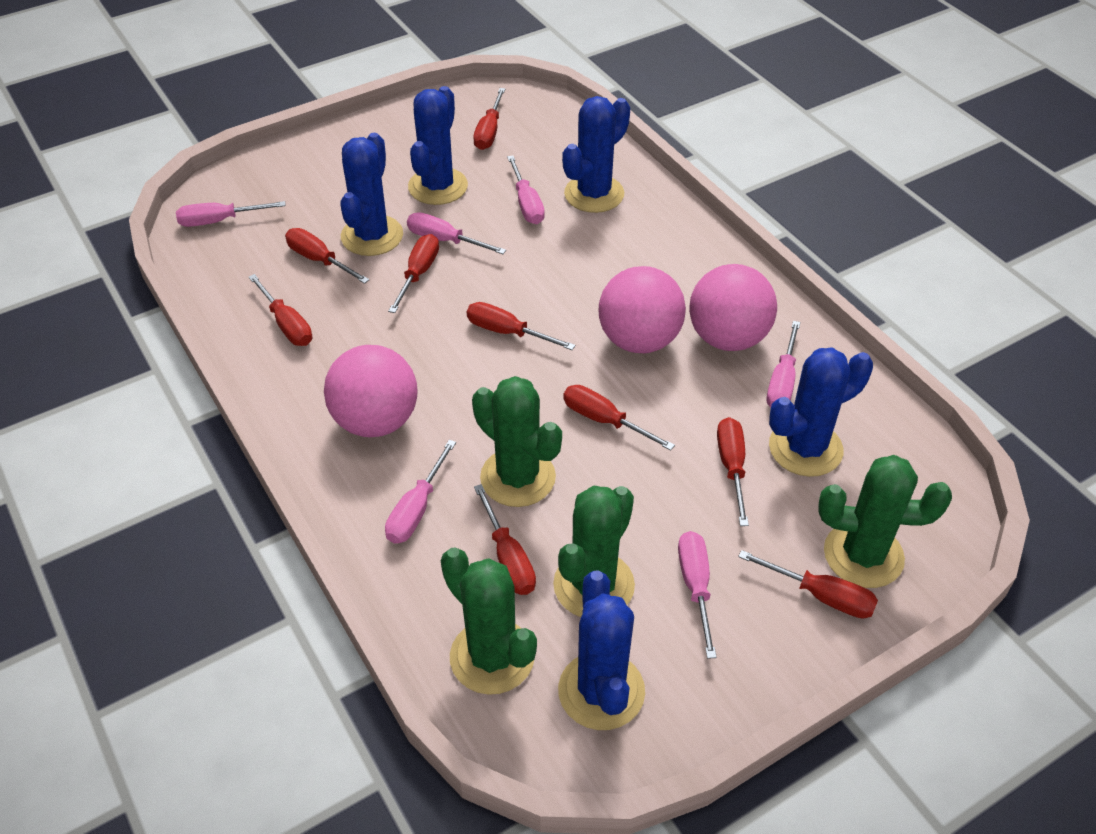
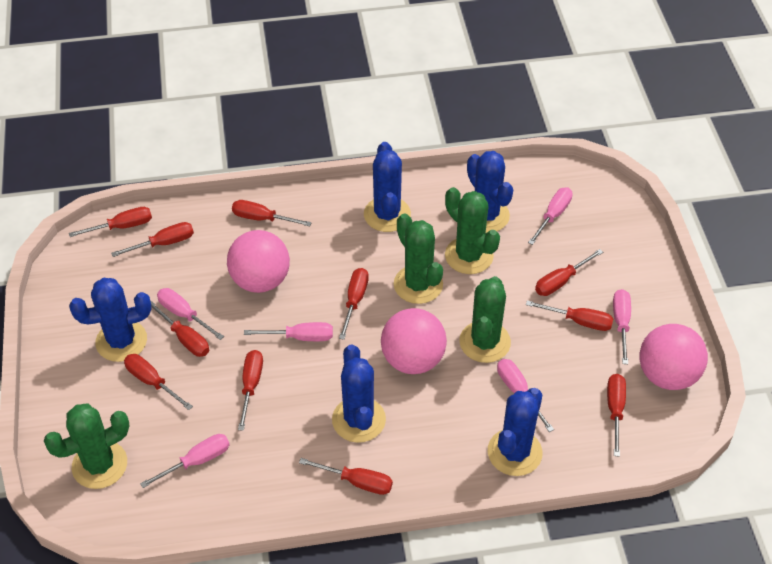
red screwdriver: 9 -> 11

